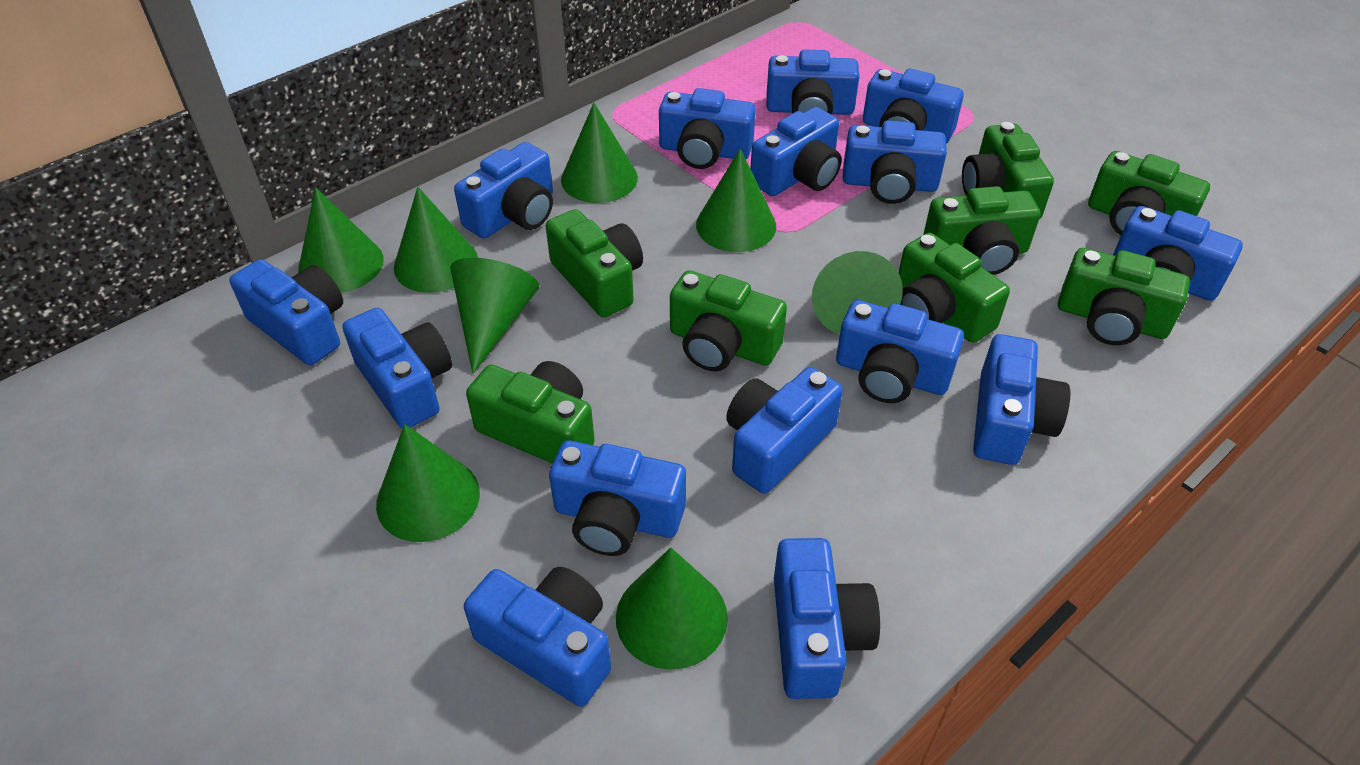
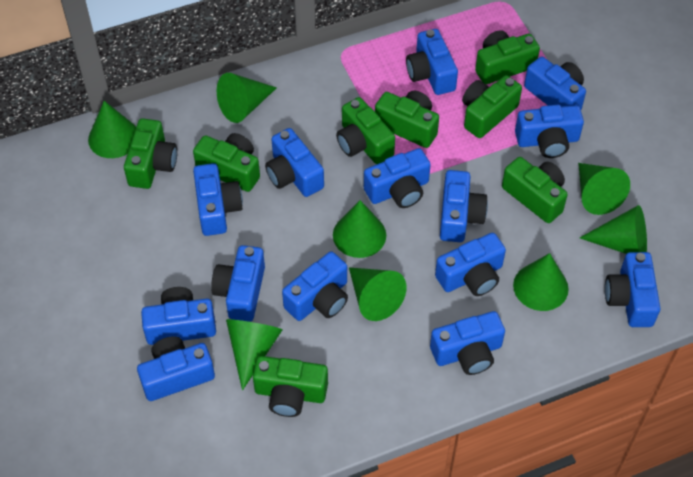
blue camera: 15 -> 14

